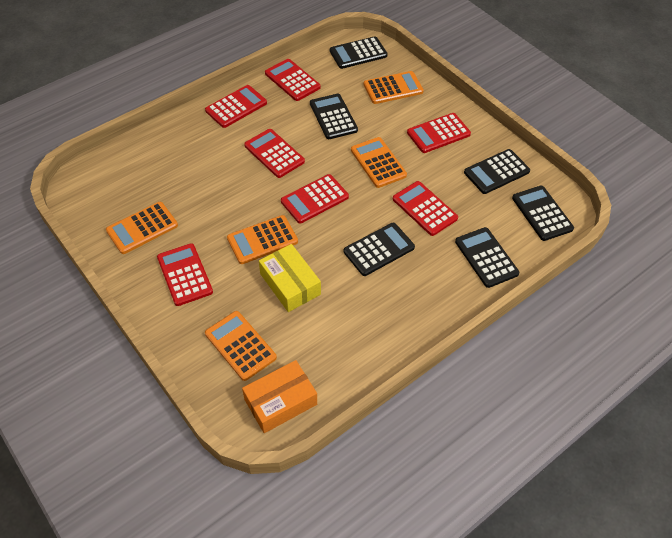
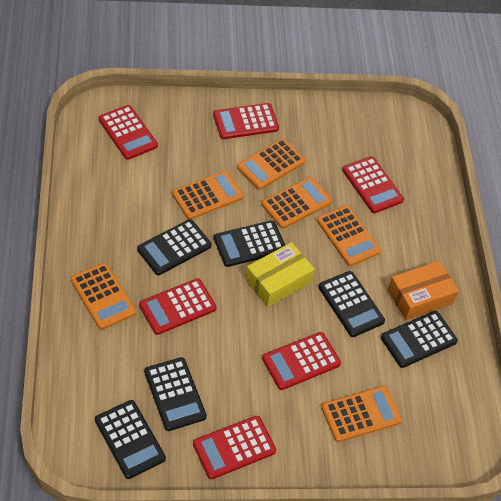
orange calculator: 5 -> 6
red calculator: 7 -> 6

